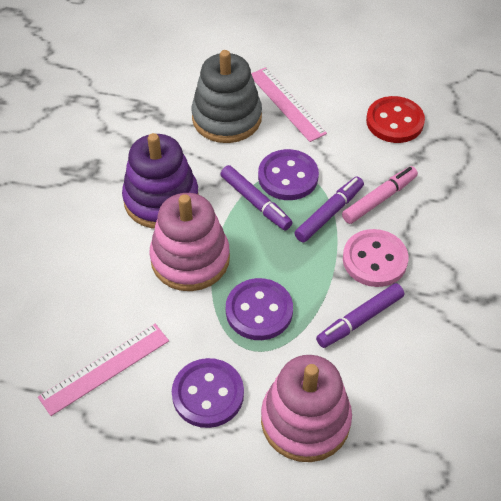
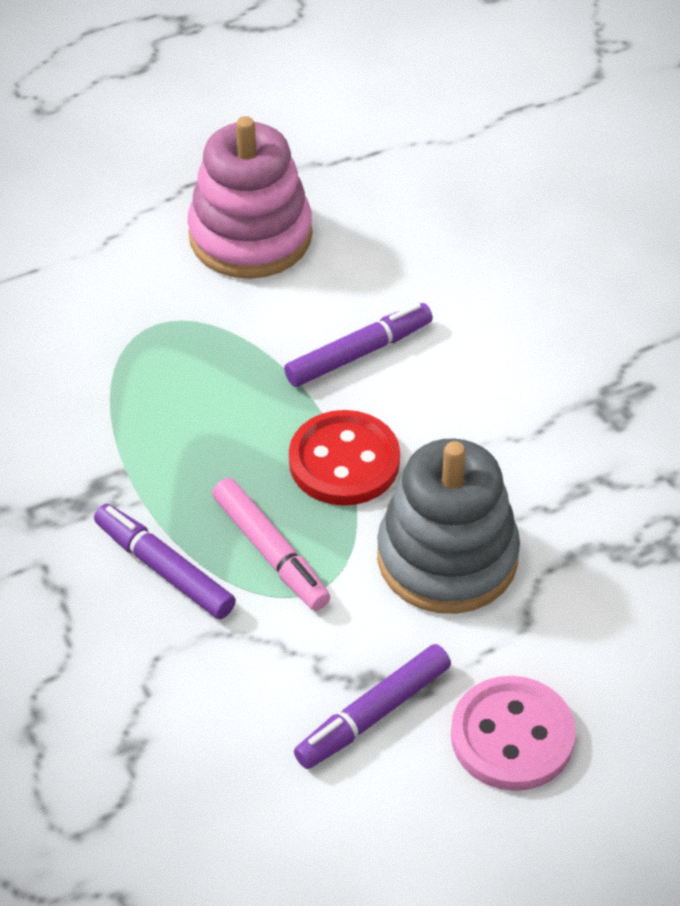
pink ruler: 2 -> 0
pink stacking toy: 2 -> 1
purple button: 3 -> 0
purple stacking toy: 1 -> 0

